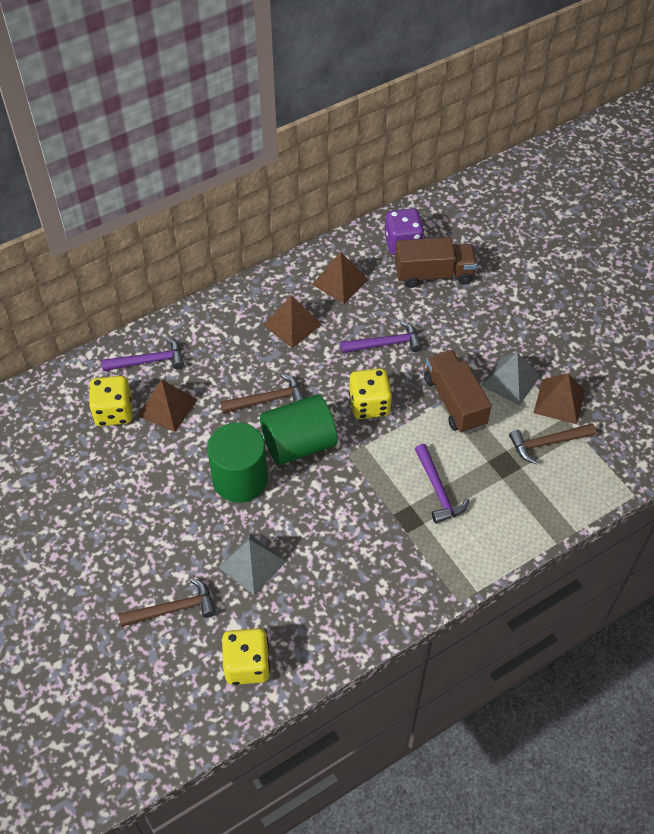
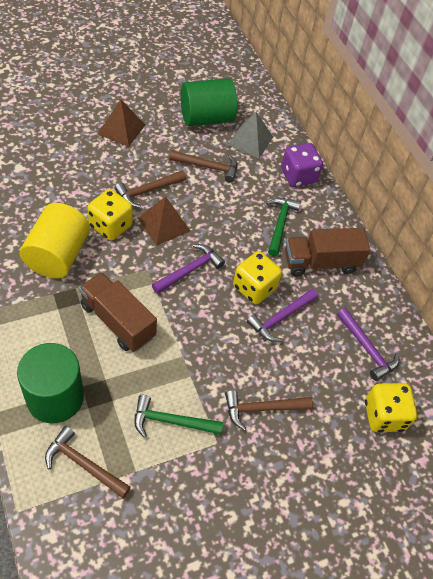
brown hammer: 3 -> 4
brown pyramid: 4 -> 2
green hammer: 0 -> 2
grey pyramid: 2 -> 1
yellow cylinder: 0 -> 1

